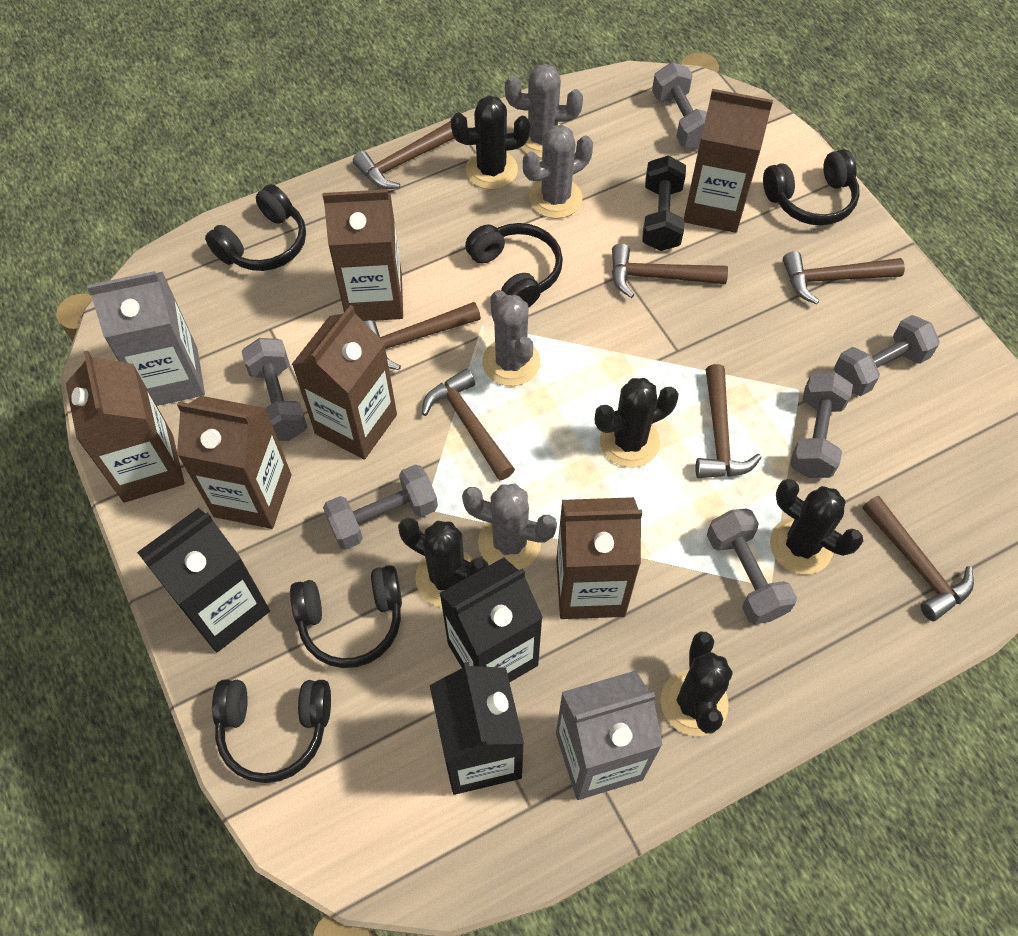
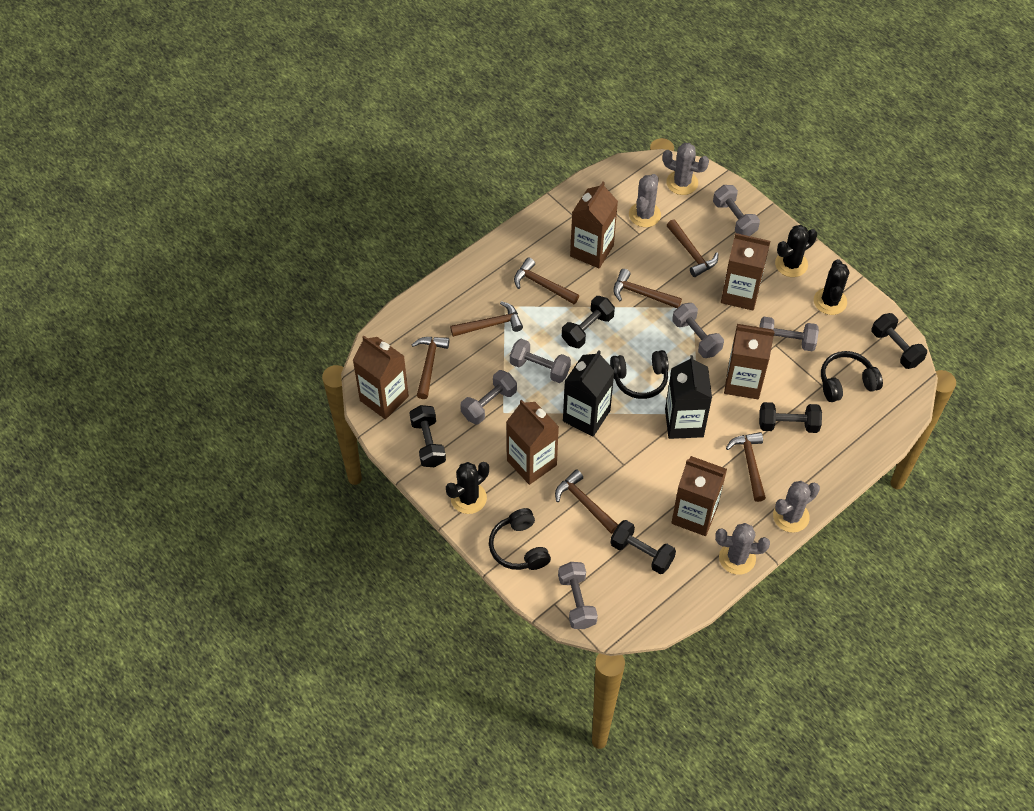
black cactus: 5 -> 3
black carton: 3 -> 2
black dumbbell: 1 -> 5
black headphones: 5 -> 3
grey carton: 2 -> 0

